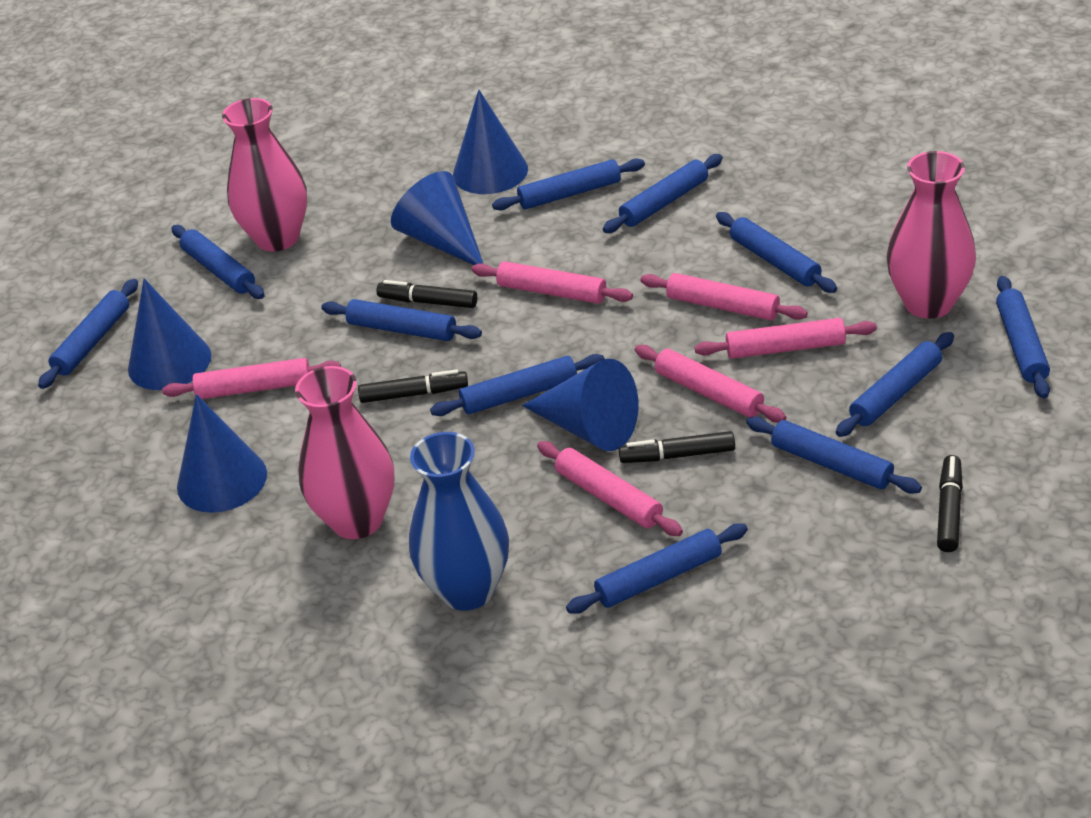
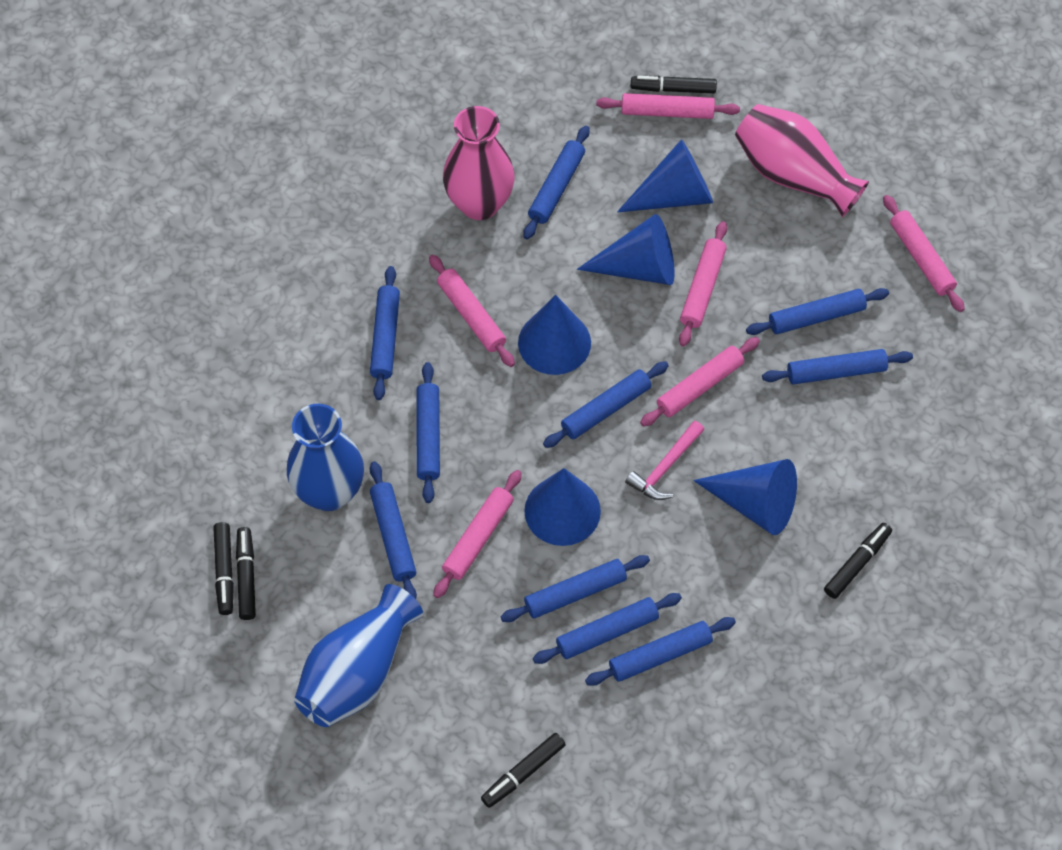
black marker: 4 -> 5
blue rolling pin: 11 -> 10
blue vase: 1 -> 2
pink hammer: 0 -> 1
pink vase: 3 -> 2

